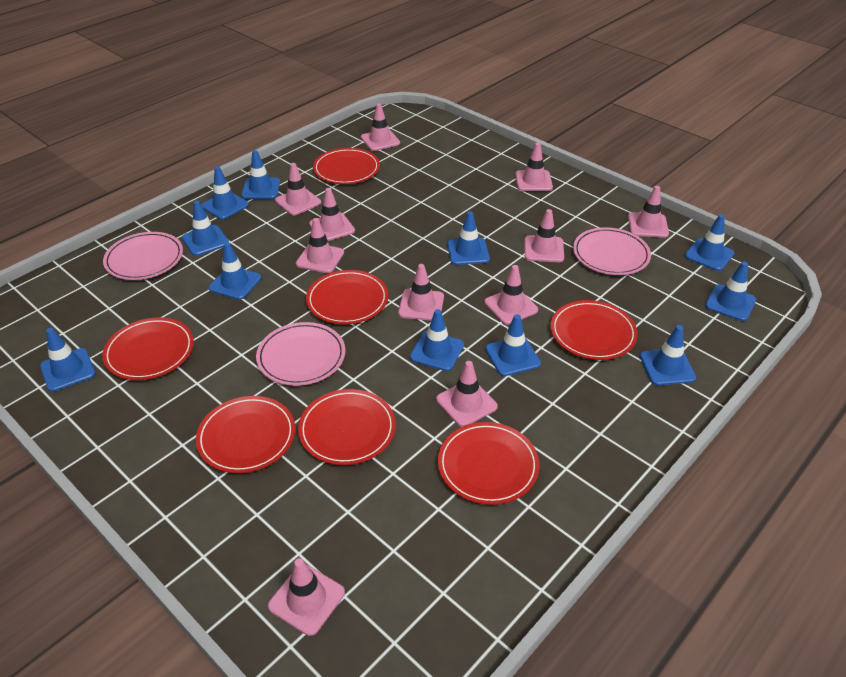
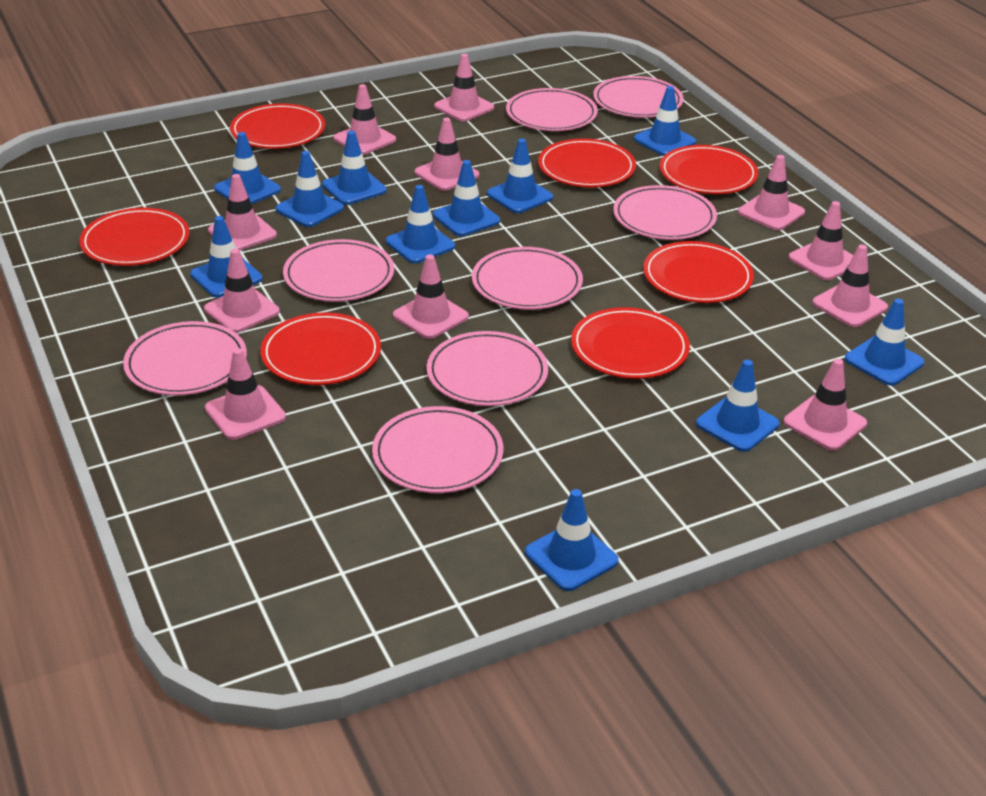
pink plate: 3 -> 8

